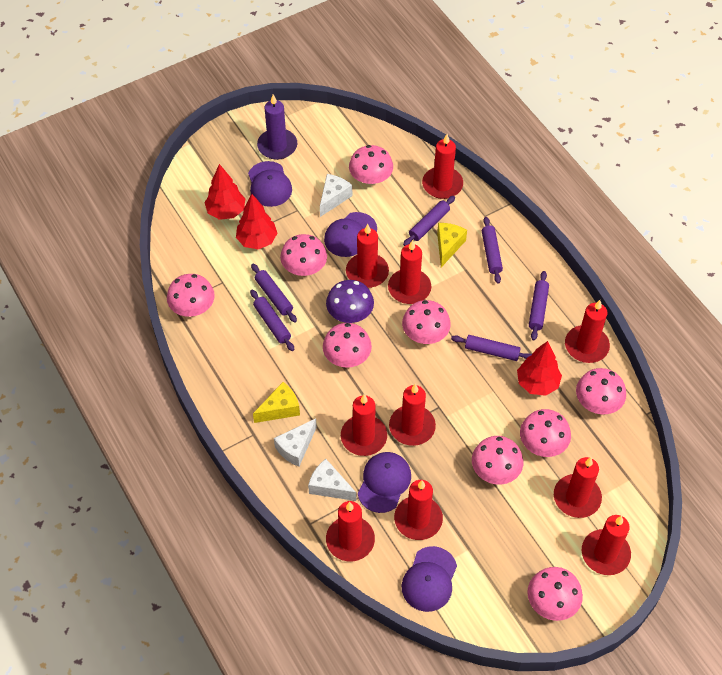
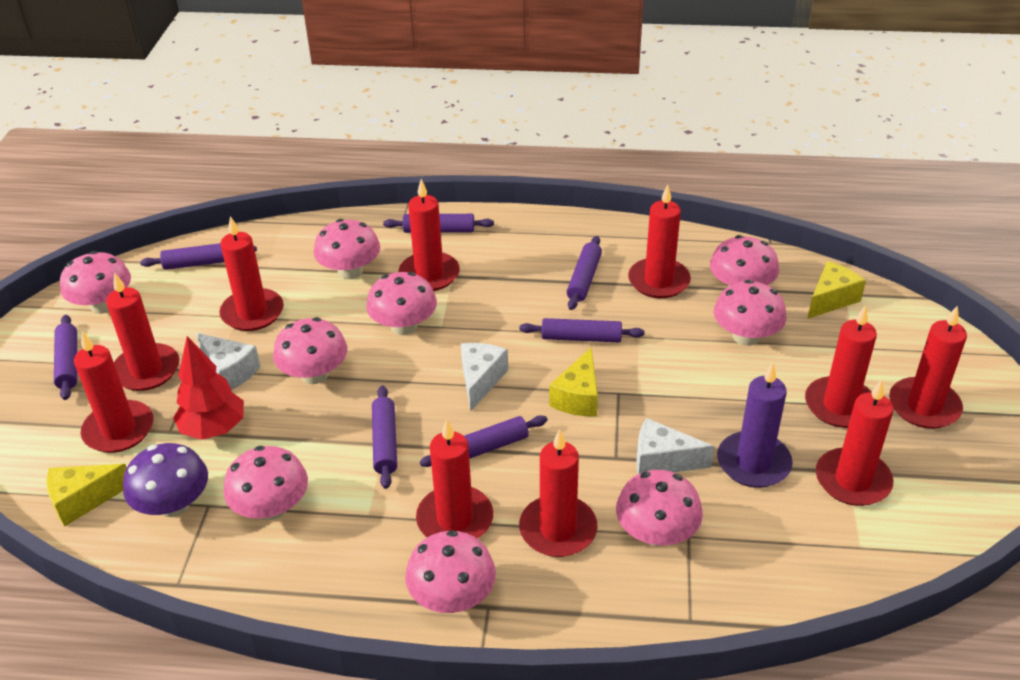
purple cap: 4 -> 0
purple rolling pin: 6 -> 7
red tree: 3 -> 1
yellow cheese: 2 -> 3

